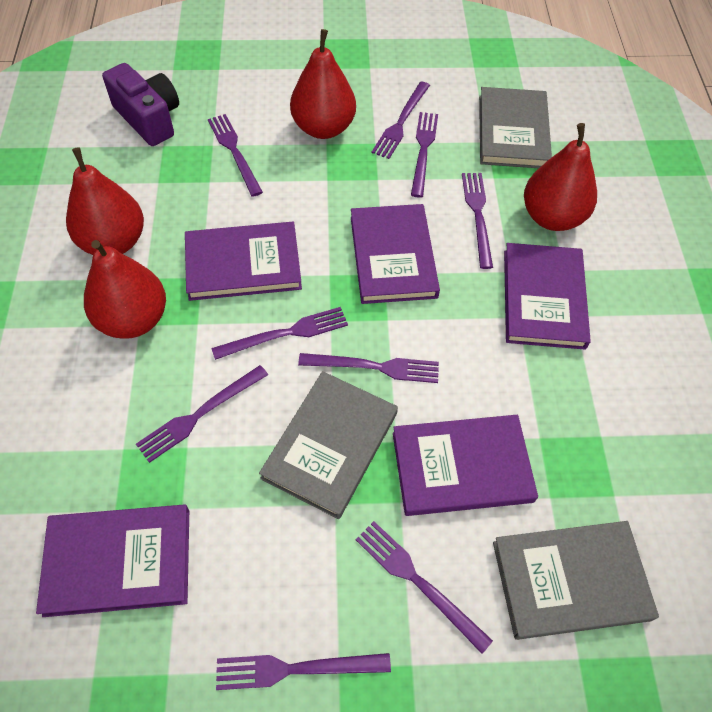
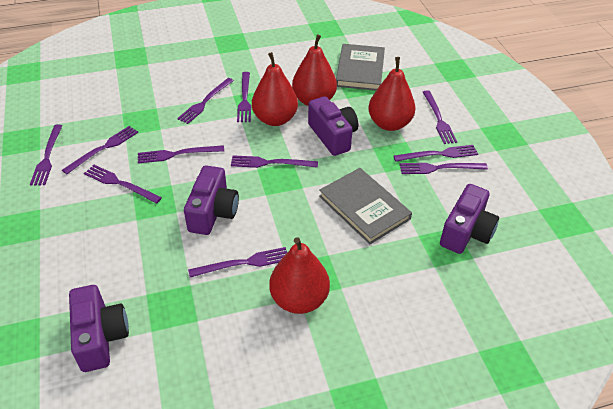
grey book: 3 -> 2
purple book: 5 -> 0
purple camera: 1 -> 4
purple fork: 9 -> 11

